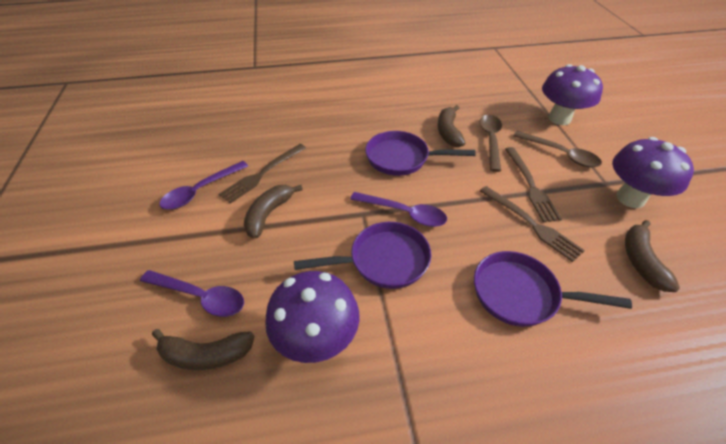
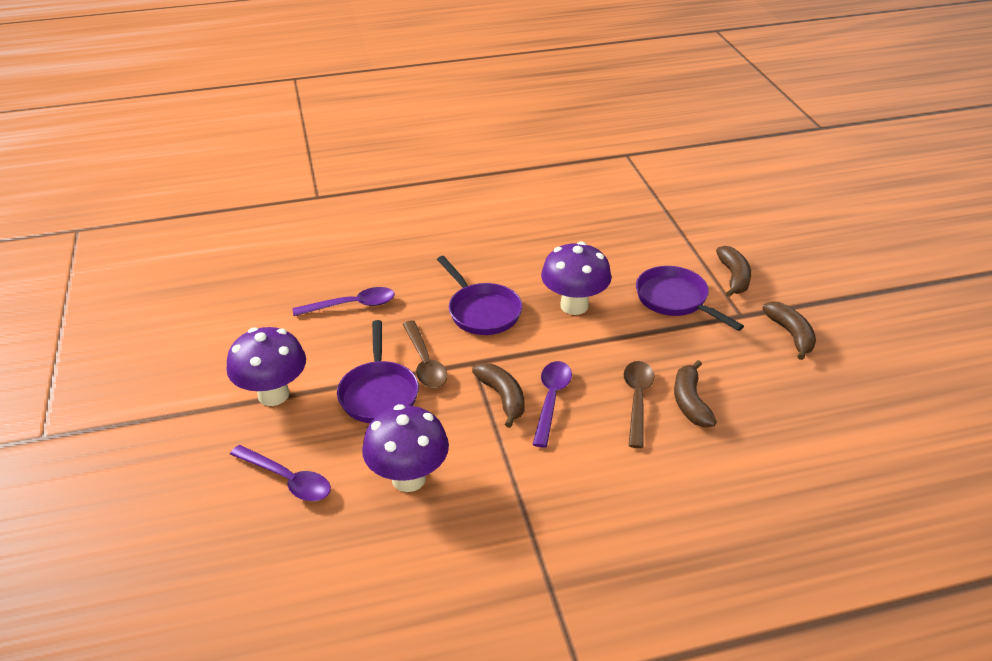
brown fork: 3 -> 0

